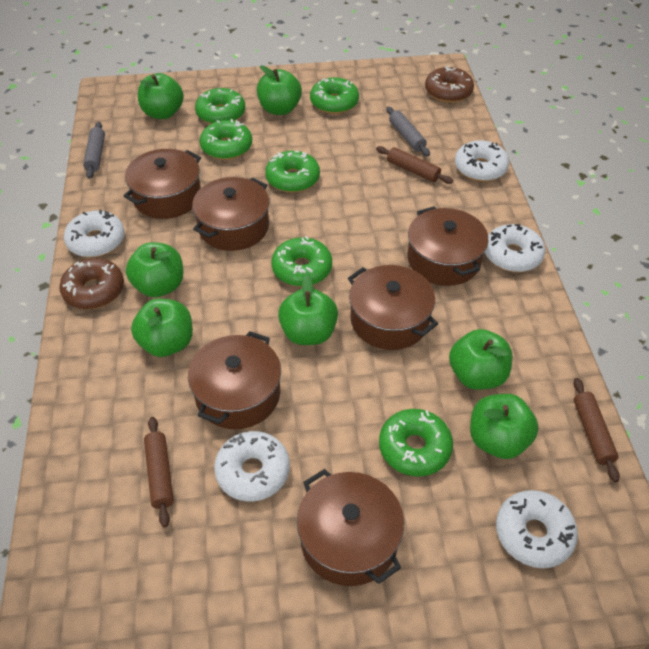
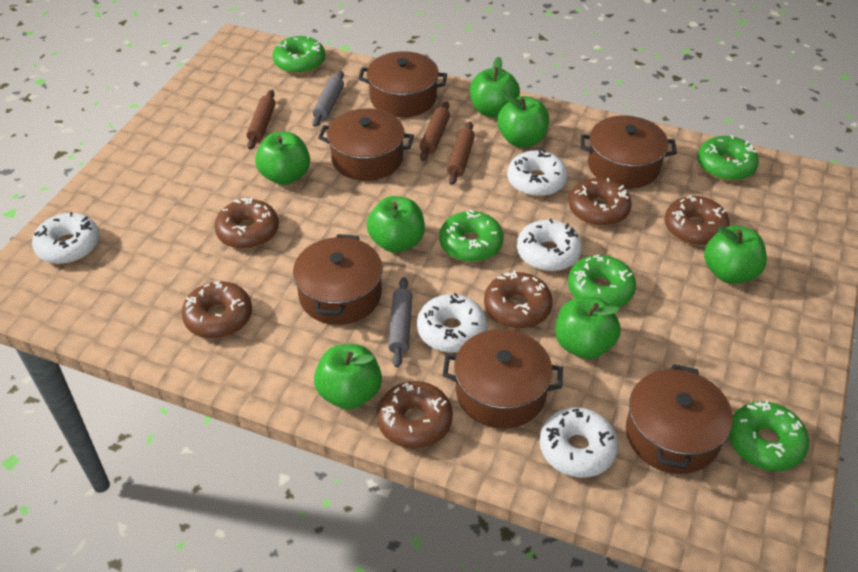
brown donut: 2 -> 6
green donut: 6 -> 5

